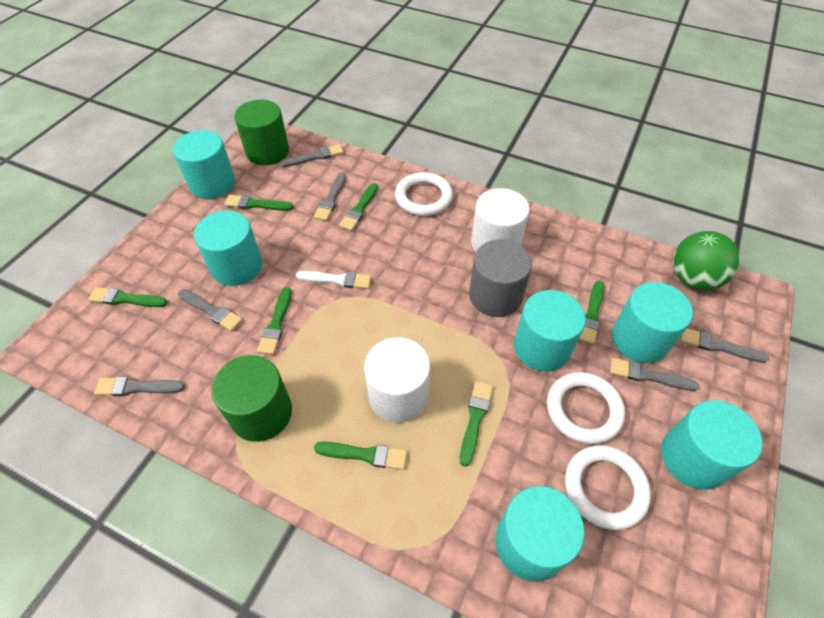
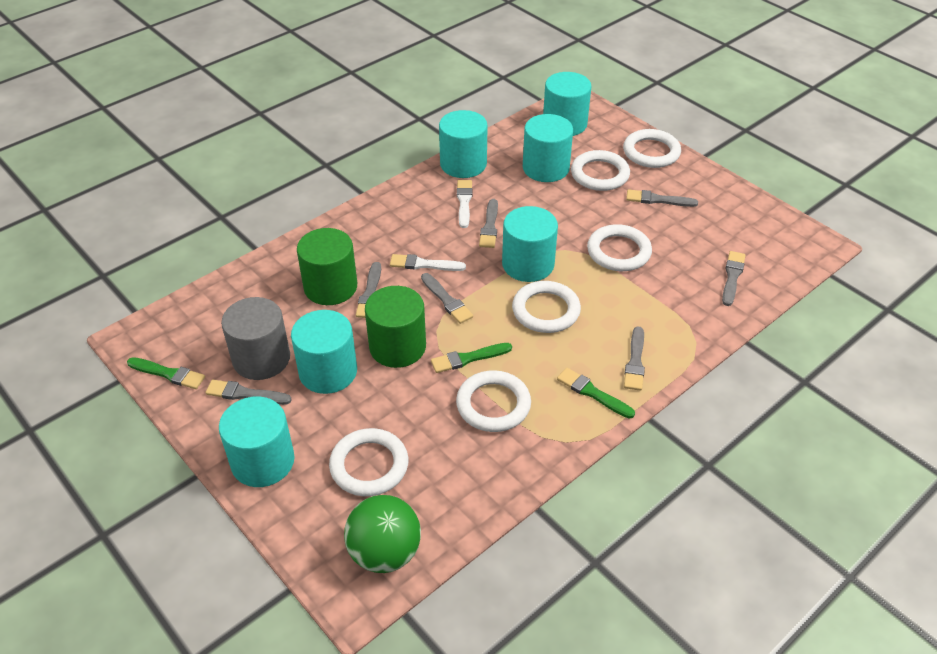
green brush: 7 -> 3
grey brush: 6 -> 7
white brush: 1 -> 2
white cylinder: 2 -> 0
white ring: 3 -> 6

